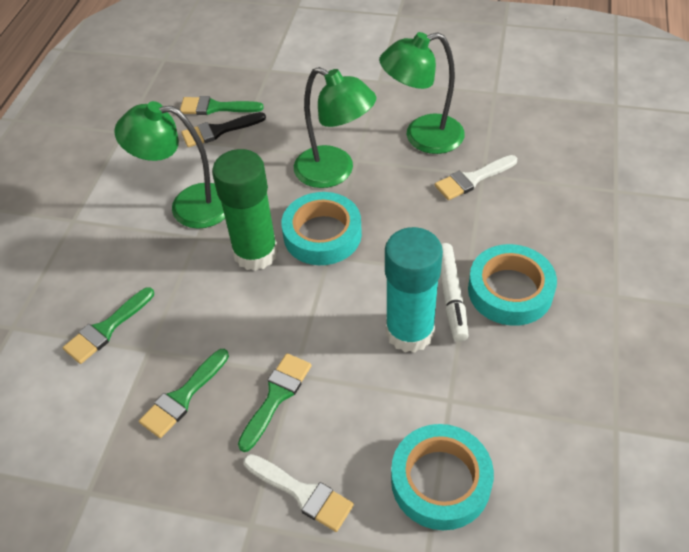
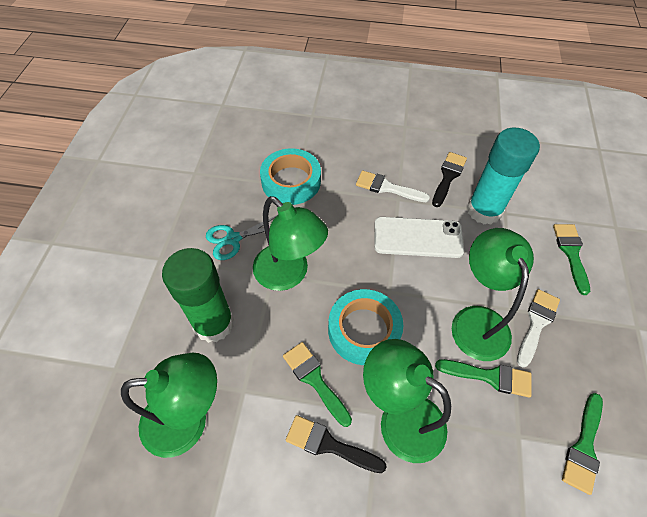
black brush: 1 -> 2
green lamp: 3 -> 4
turquoise scissors: 0 -> 1
turquoise tape: 3 -> 2
white marker: 1 -> 0
white phone: 0 -> 1

